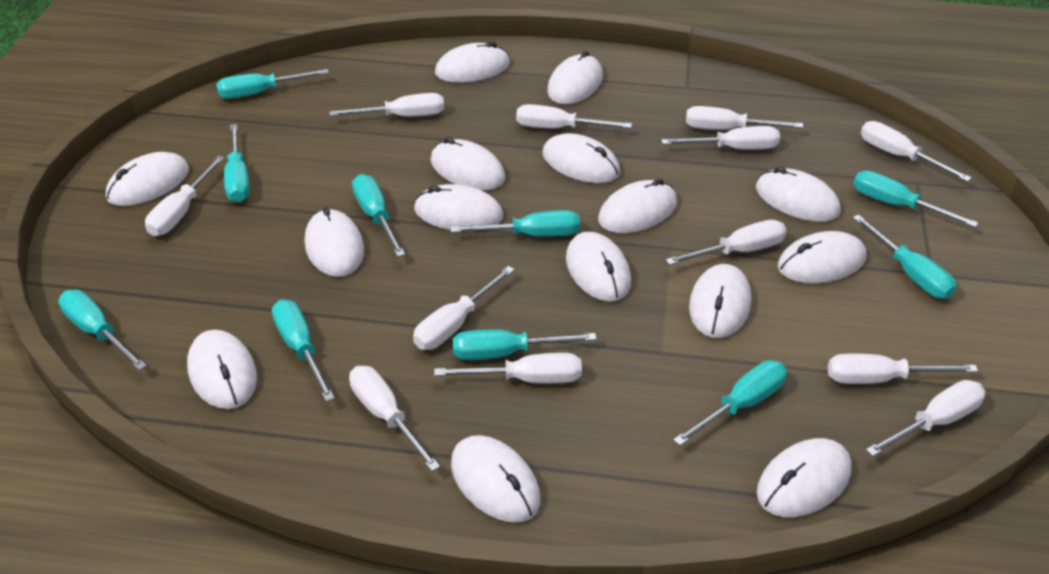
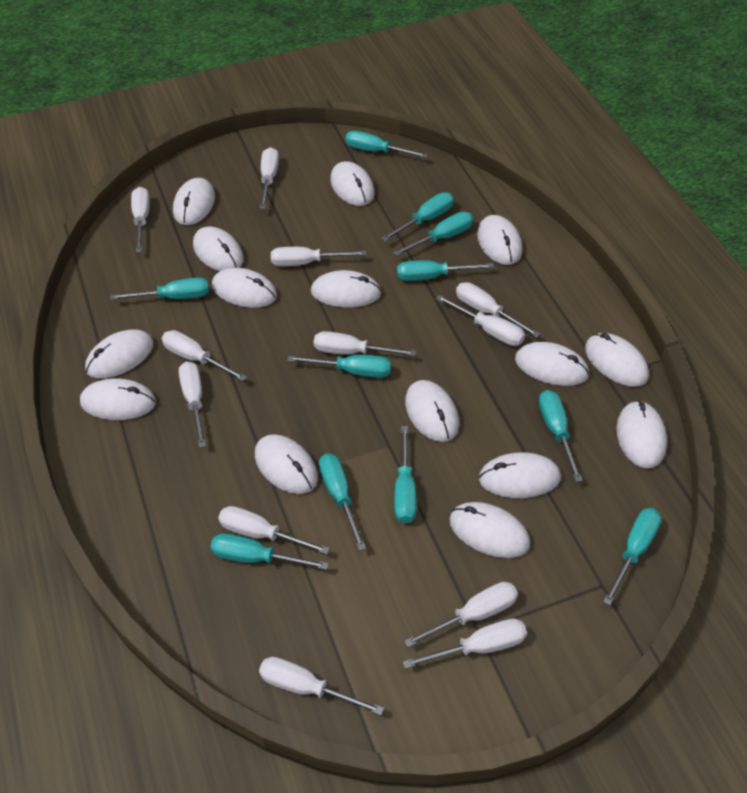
turquoise screwdriver: 10 -> 11

